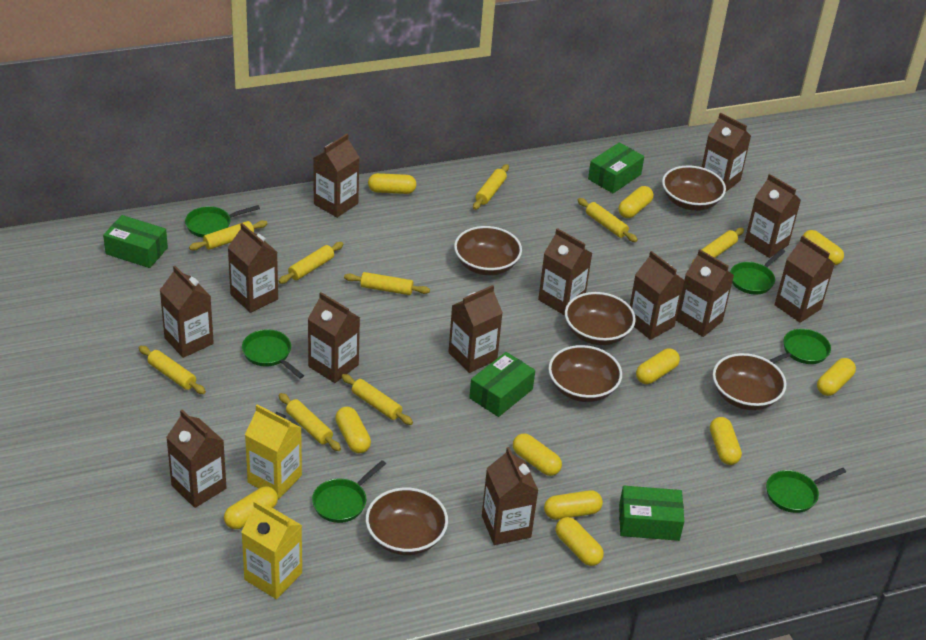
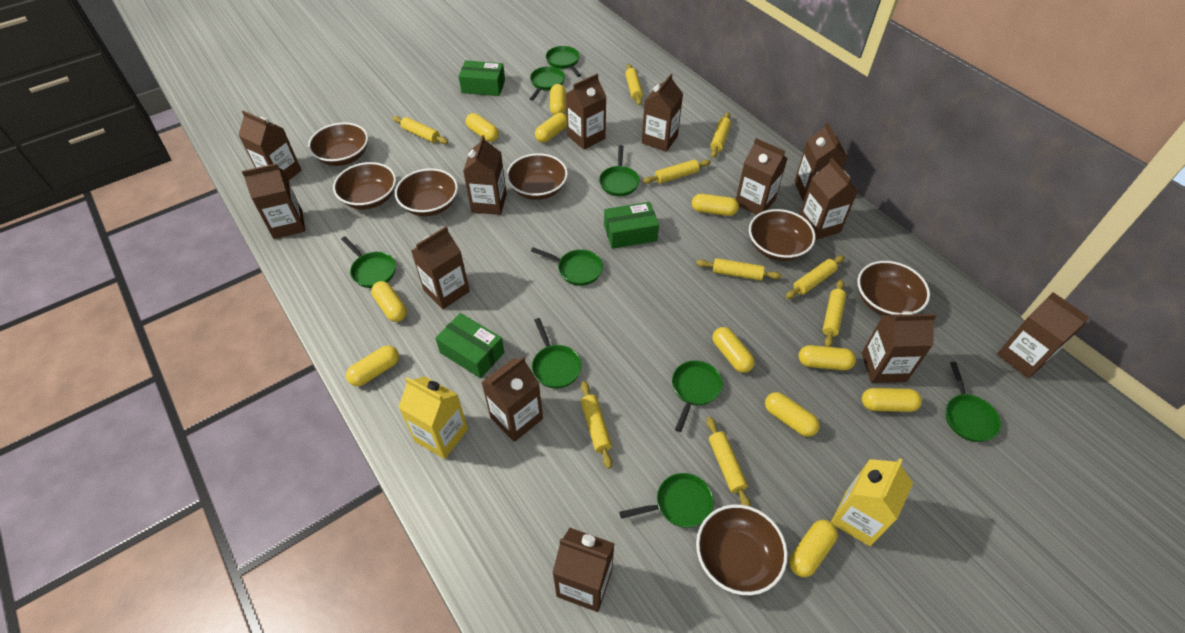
brown bowl: 6 -> 7
green box: 4 -> 3
green pan: 6 -> 9

